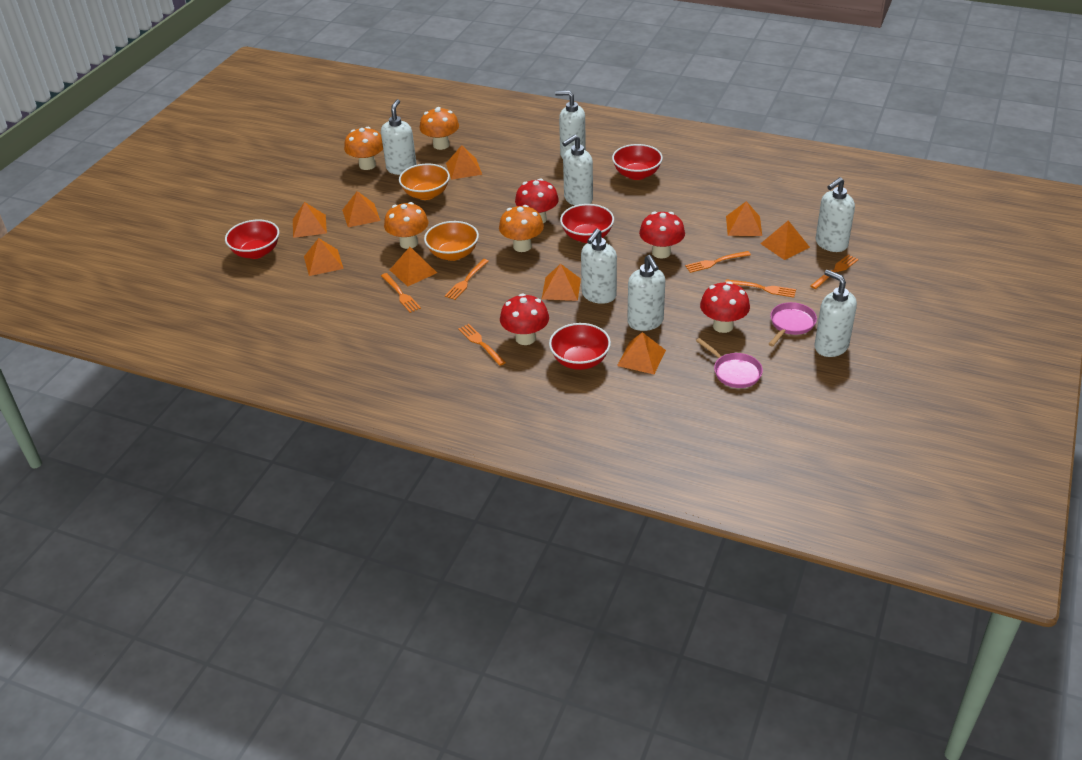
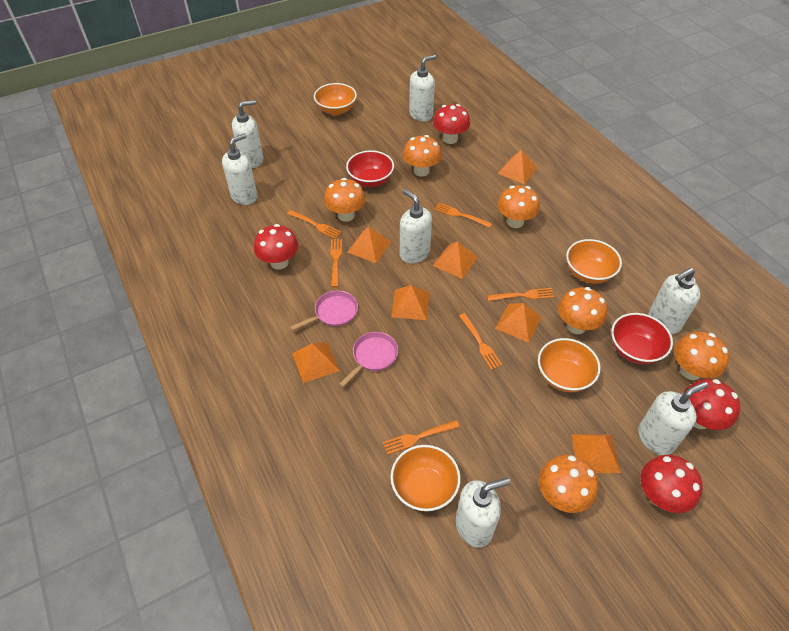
orange bowl: 2 -> 4
orange mushroom: 4 -> 6
orange pyramid: 9 -> 7
red bowl: 4 -> 2

